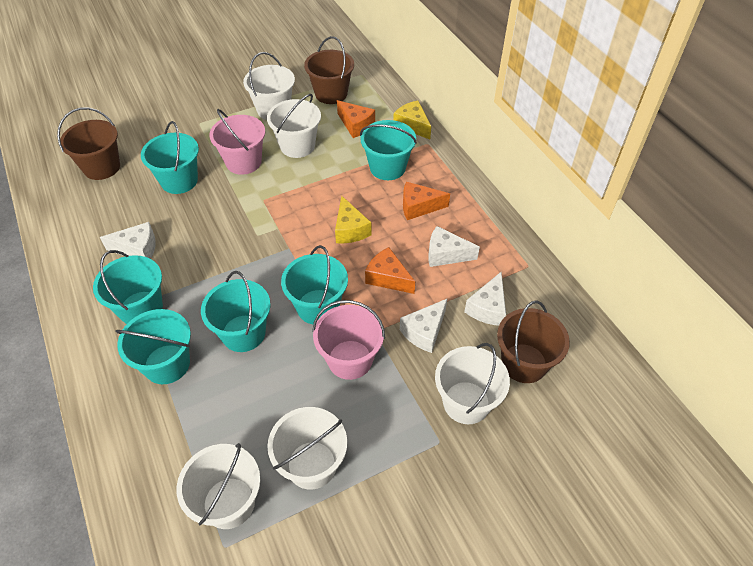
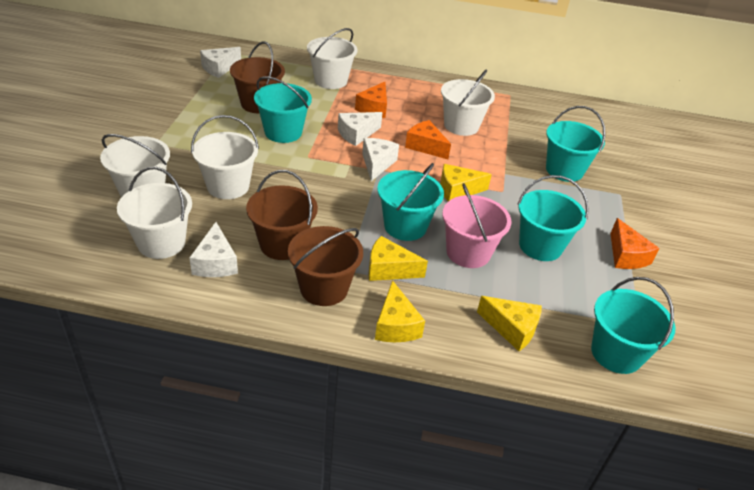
pink bucket: 2 -> 1
turquoise bucket: 6 -> 5
yellow cheese: 2 -> 4

